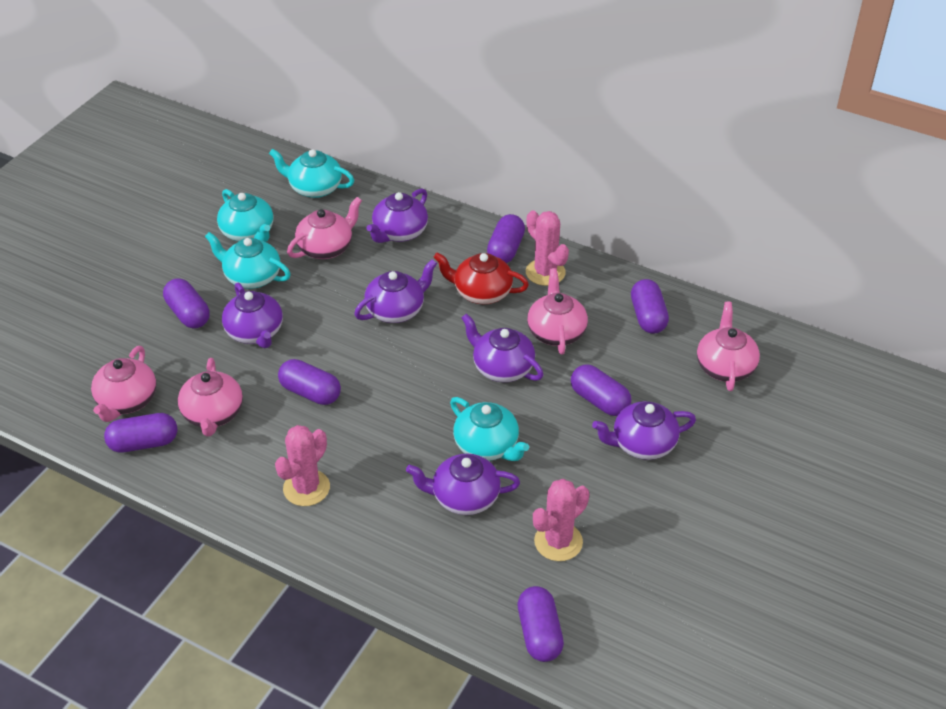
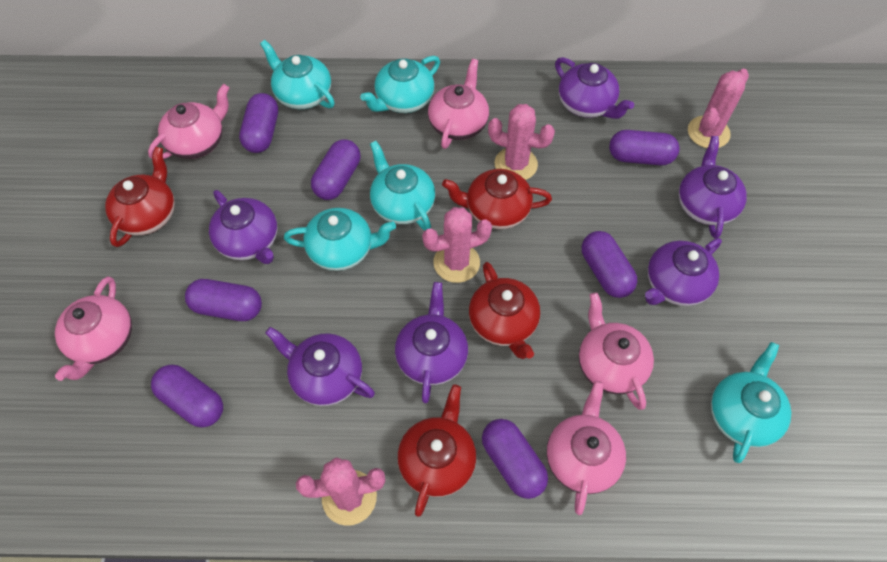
pink cactus: 3 -> 4
red teapot: 1 -> 4
turquoise teapot: 4 -> 5

